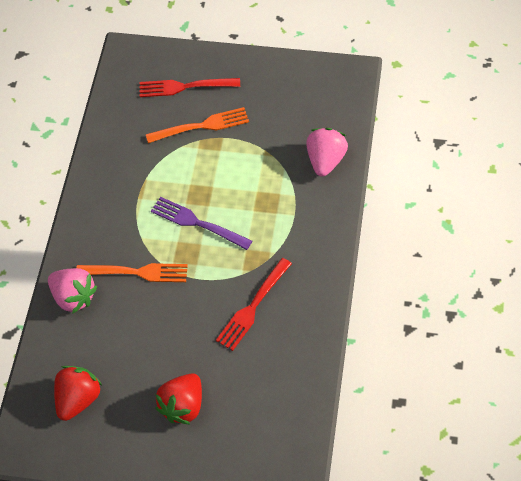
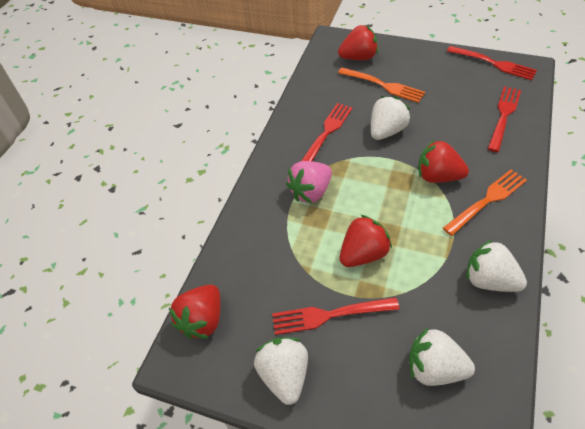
pink strawberry: 2 -> 1
purple fork: 1 -> 0
red fork: 2 -> 4
red strawberry: 2 -> 4
white strawberry: 0 -> 4

